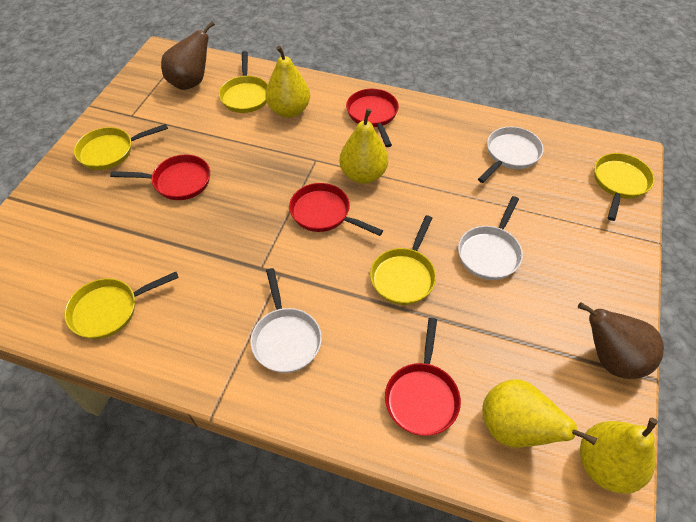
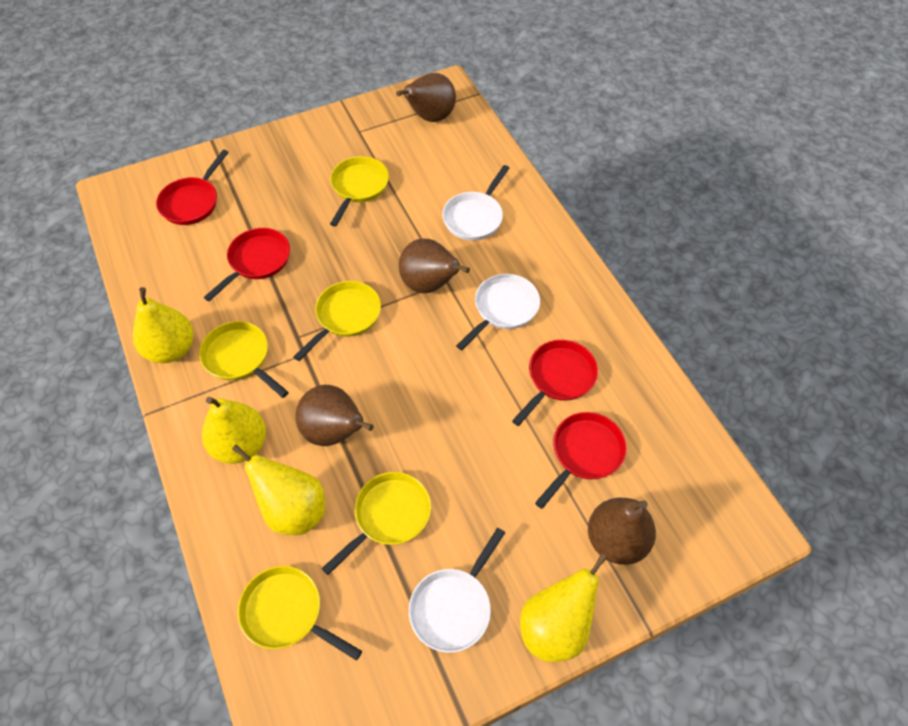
brown pear: 2 -> 4

